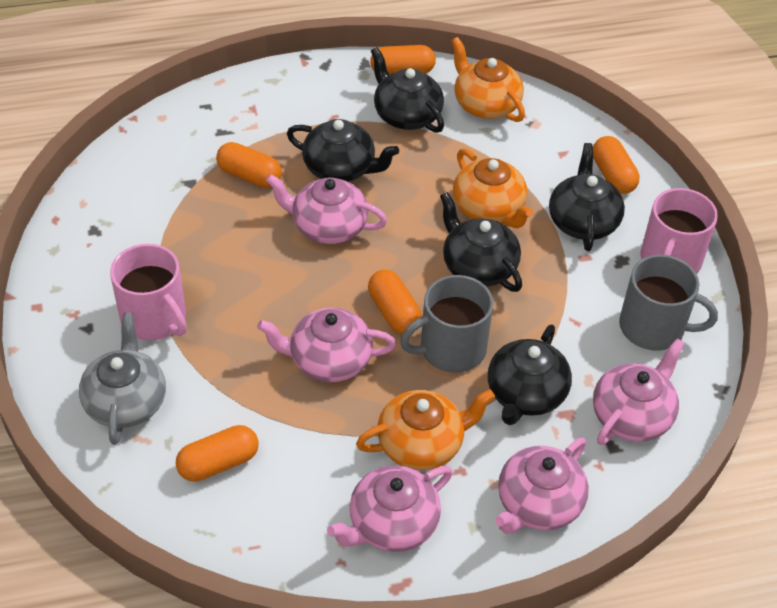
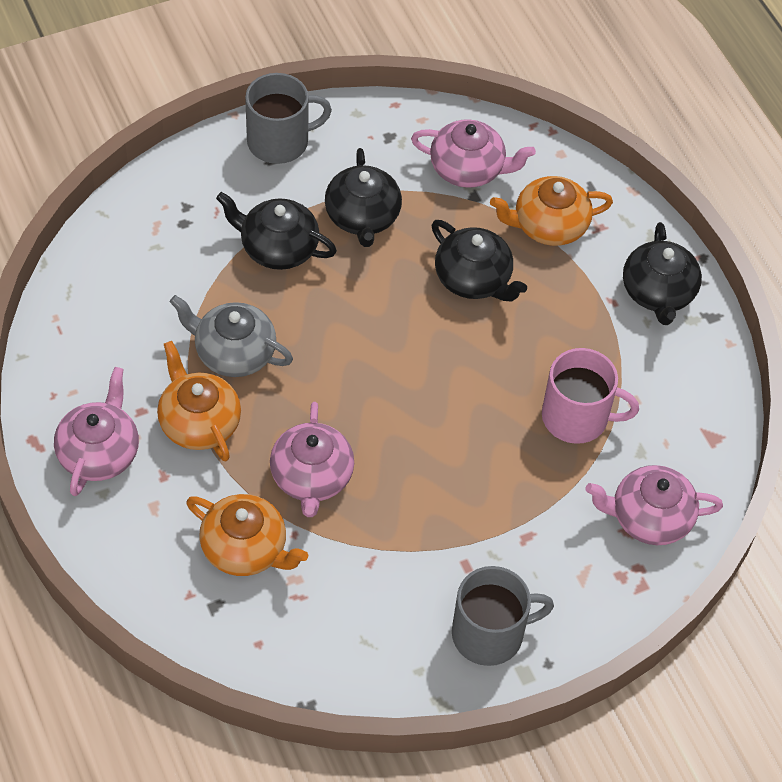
black teapot: 5 -> 4
orange capsule: 5 -> 0
pink mug: 2 -> 1
pink teapot: 5 -> 4

